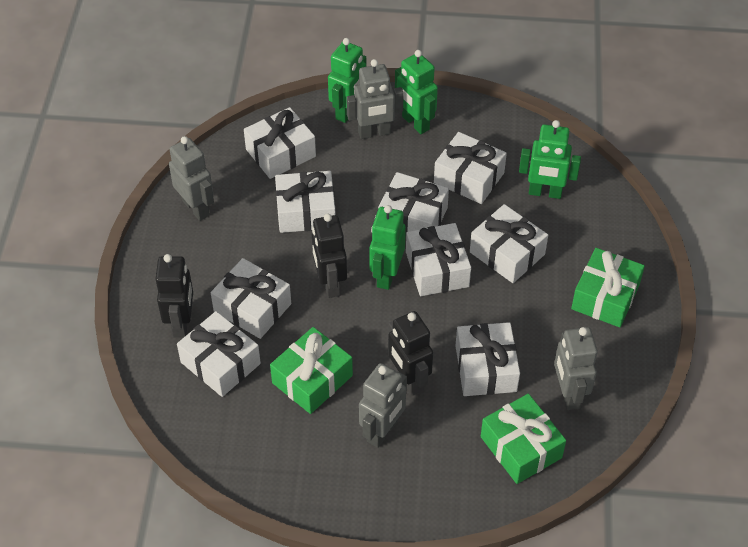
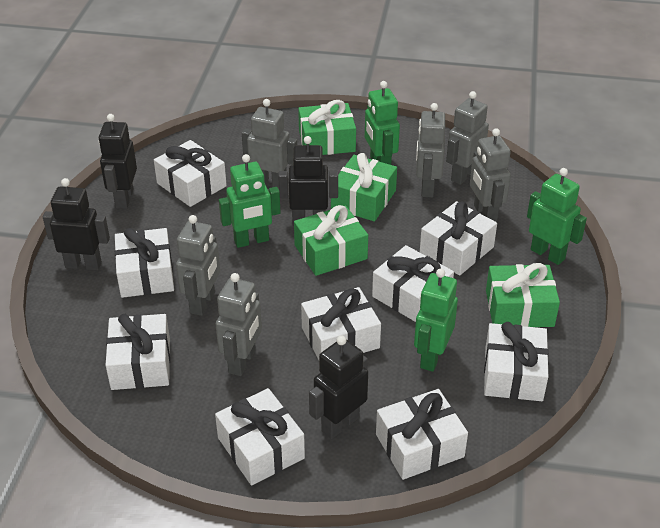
black robot: 3 -> 4
green gift: 3 -> 4
grey robot: 4 -> 6

